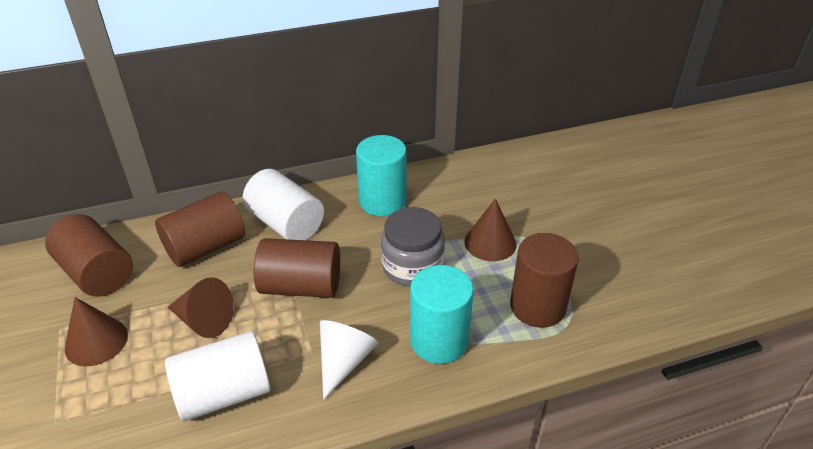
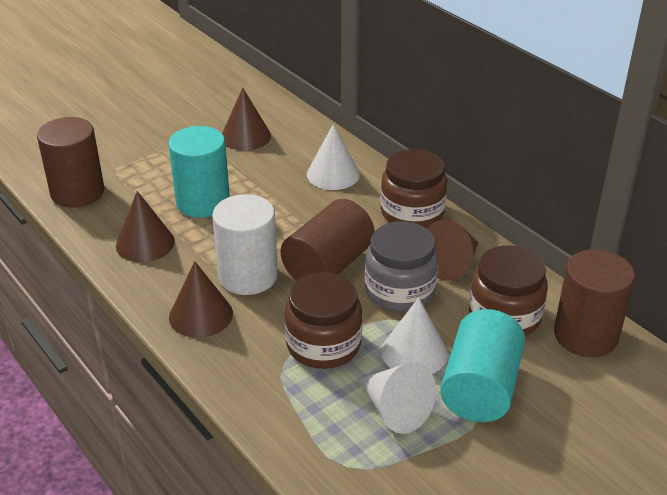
brown cone: 3 -> 4
brown cylinder: 4 -> 3
brown jar: 0 -> 3
white cone: 1 -> 3
white cylinder: 2 -> 1

